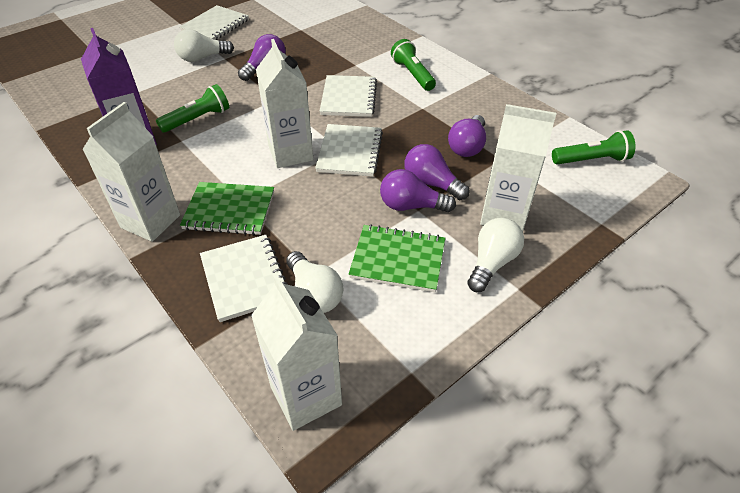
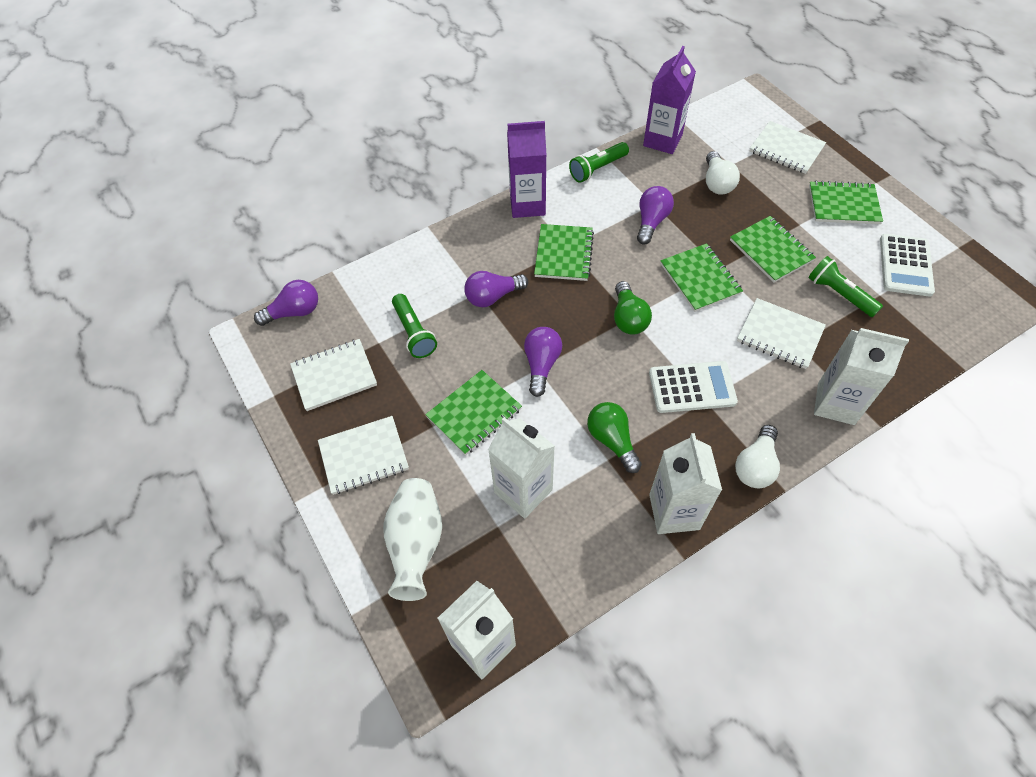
green light bulb: 0 -> 2
green notebook: 2 -> 5
purple carton: 1 -> 2
white calculator: 0 -> 2
white light bulb: 3 -> 2
white vase: 0 -> 1

